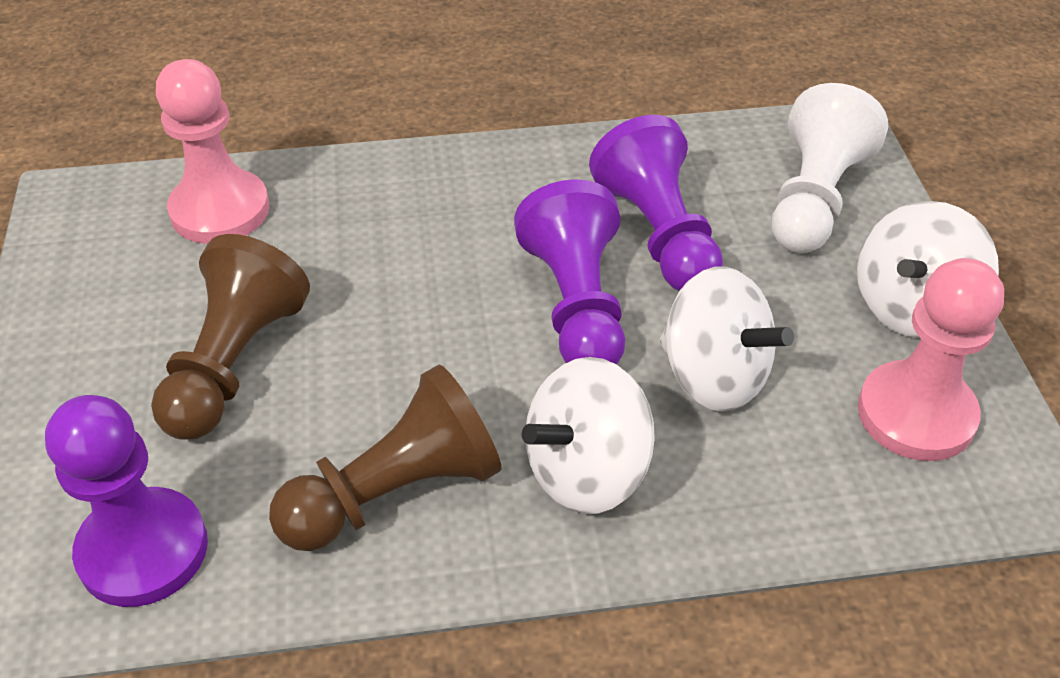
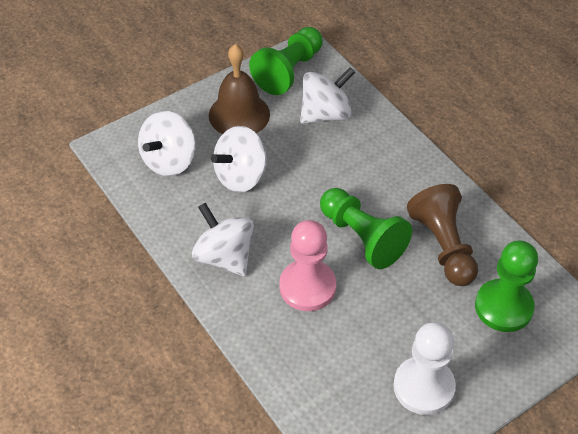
brown bell: 0 -> 1
brown pawn: 2 -> 1
green pawn: 0 -> 3
pink pawn: 2 -> 1
purple pawn: 3 -> 0
white spinning top: 3 -> 4

